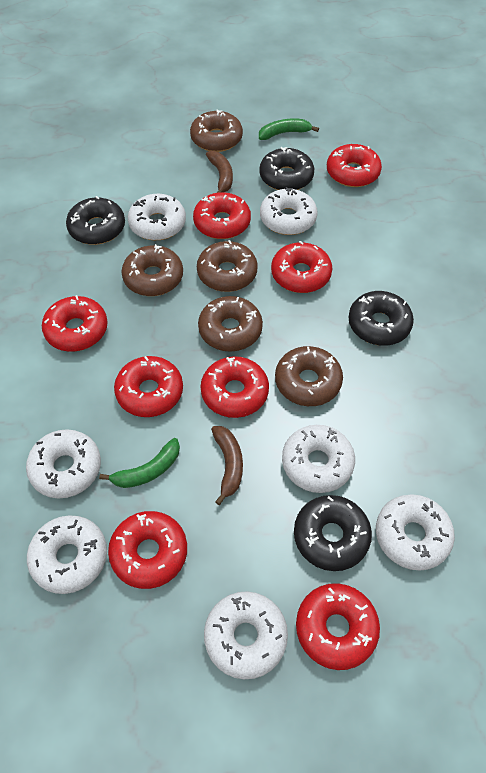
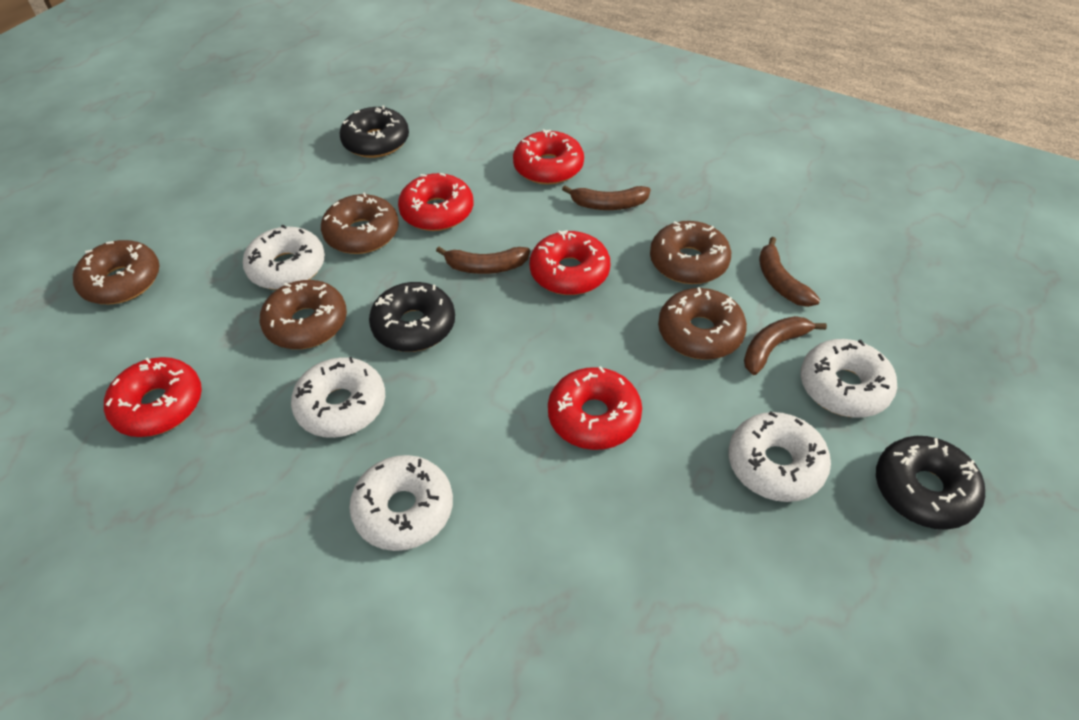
black donut: 4 -> 3
brown banana: 2 -> 4
green banana: 2 -> 0
red donut: 8 -> 5
white donut: 7 -> 5

